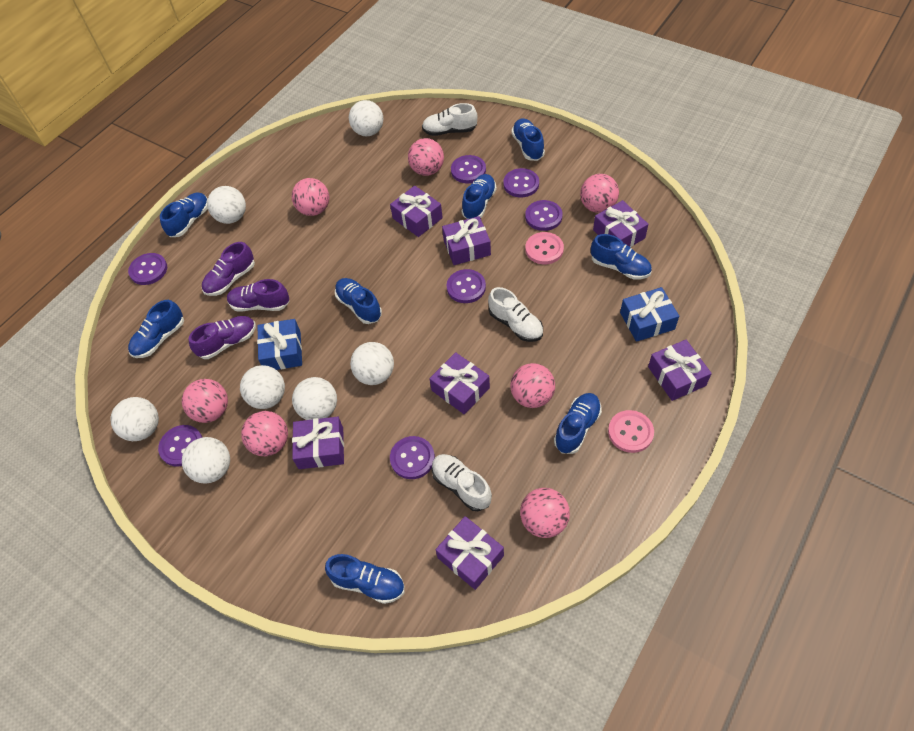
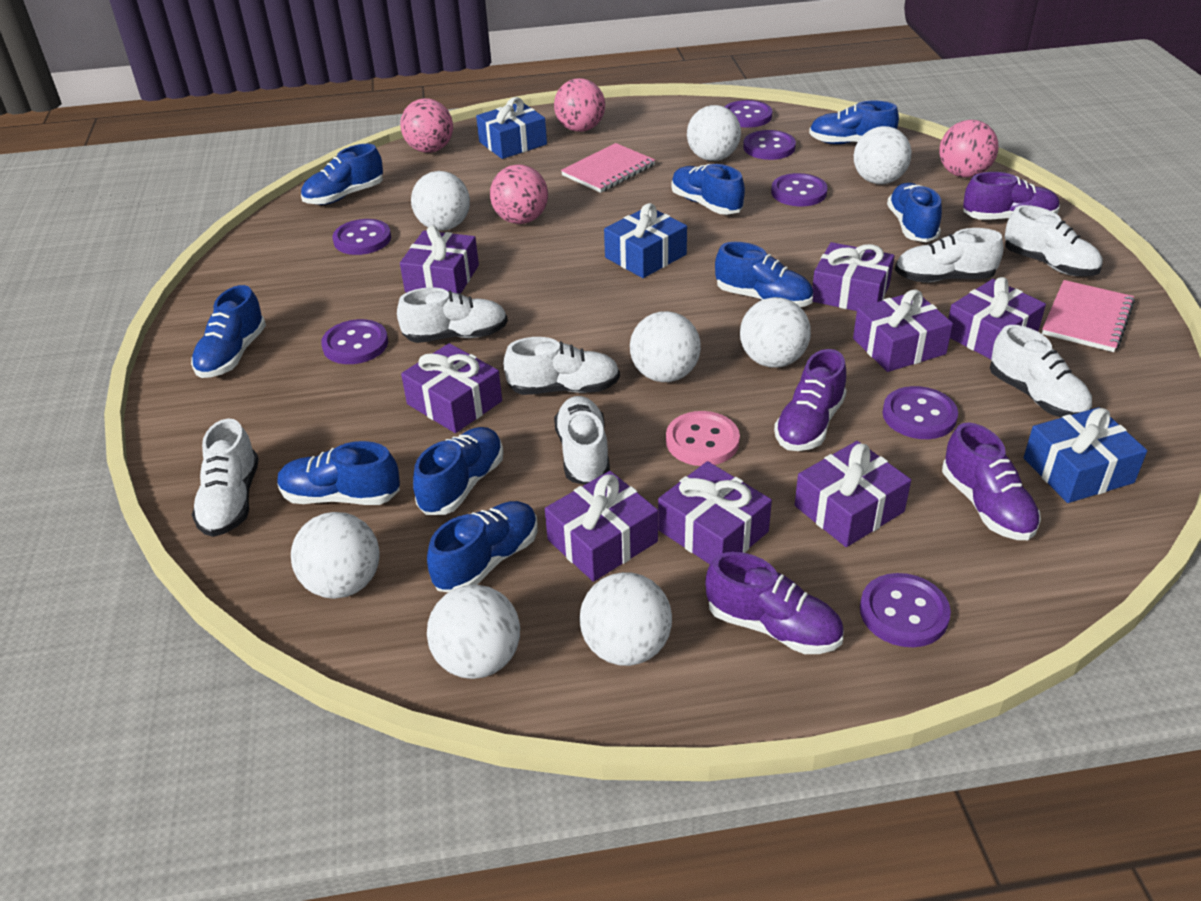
blue gift: 2 -> 3
blue shoe: 8 -> 9
pink ball: 7 -> 4
pink button: 2 -> 1
pink notebook: 0 -> 2
purple gift: 7 -> 8
purple shoe: 3 -> 4
white ball: 7 -> 8
white shoe: 3 -> 7

